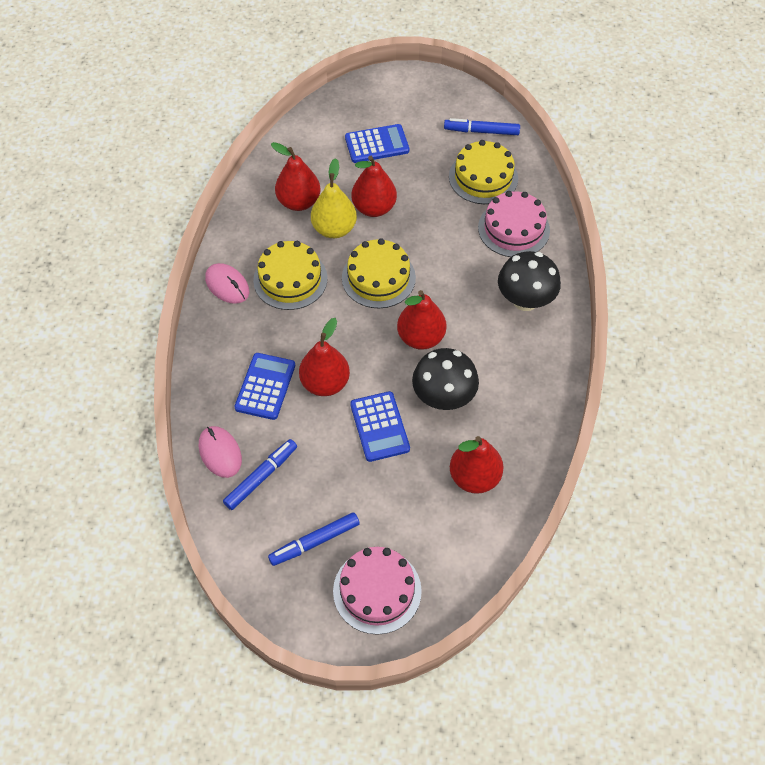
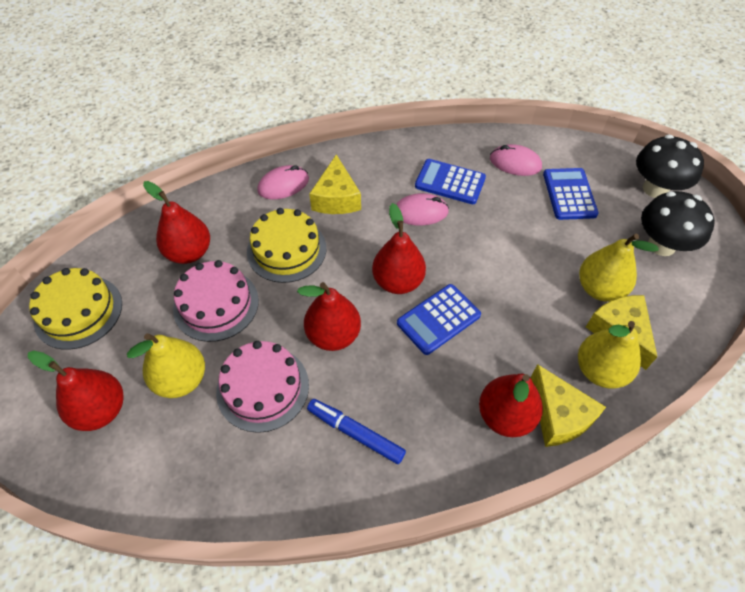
blue marker: 3 -> 1
pink mouse: 2 -> 3
yellow cake: 3 -> 2
yellow cheese: 0 -> 3
yellow pear: 1 -> 3

